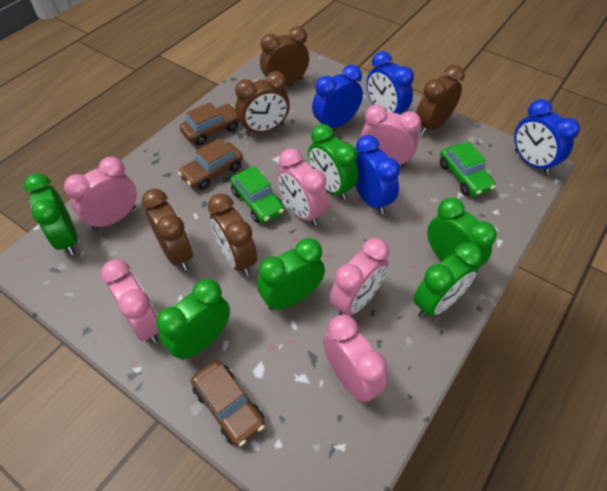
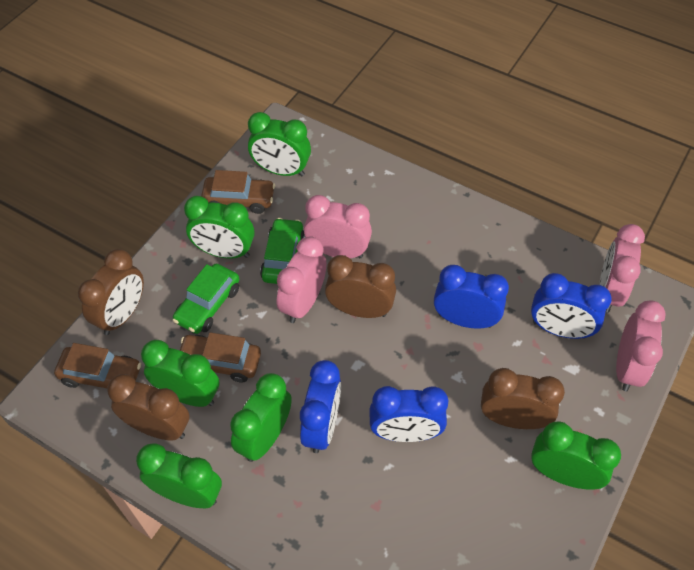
brown clock: 5 -> 4
pink clock: 6 -> 4

